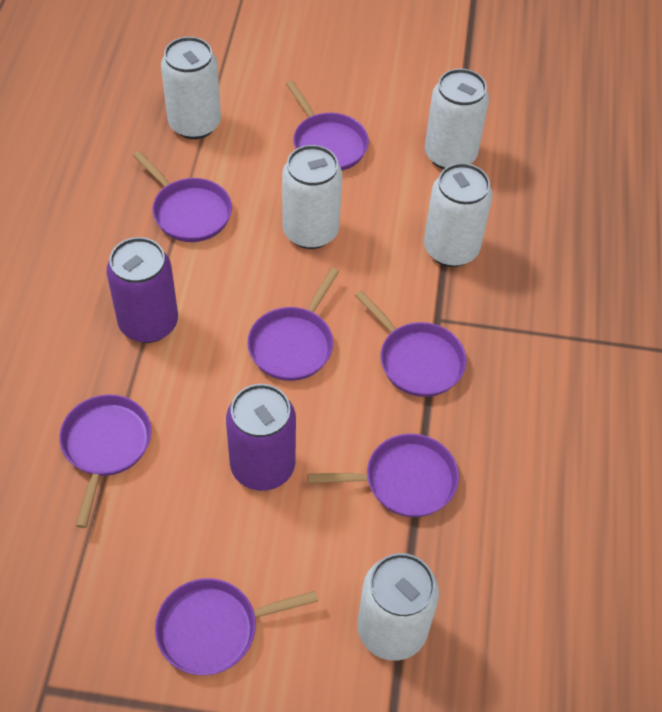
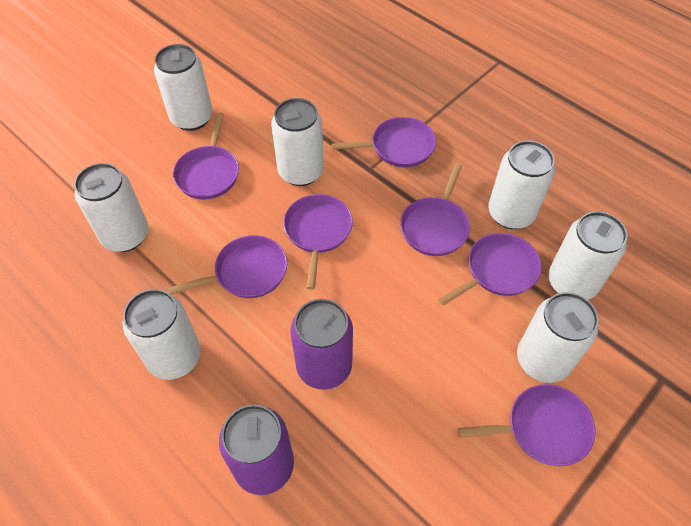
white can: 5 -> 7

